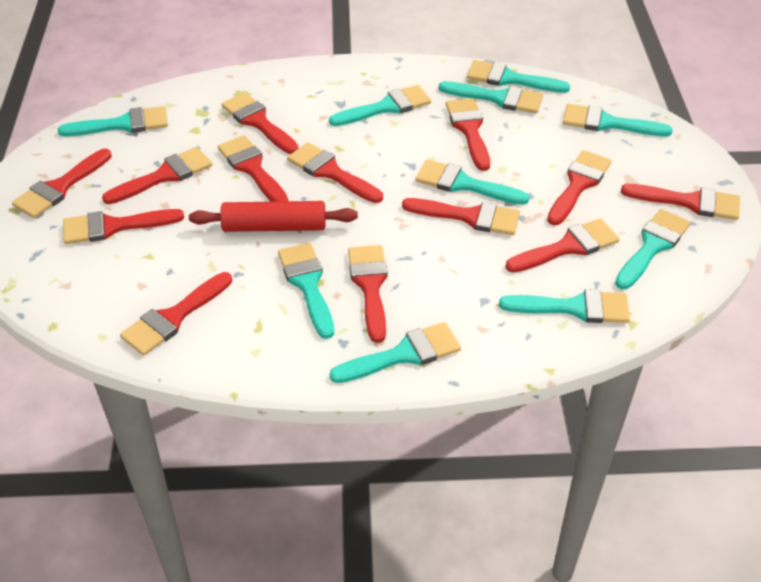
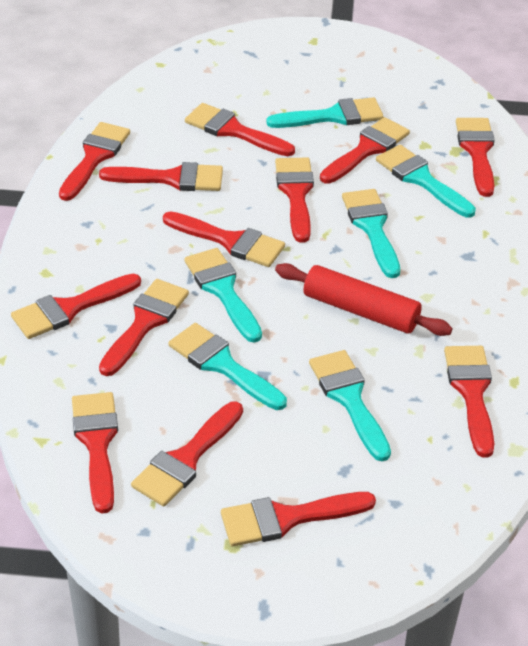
turquoise brush: 10 -> 6

